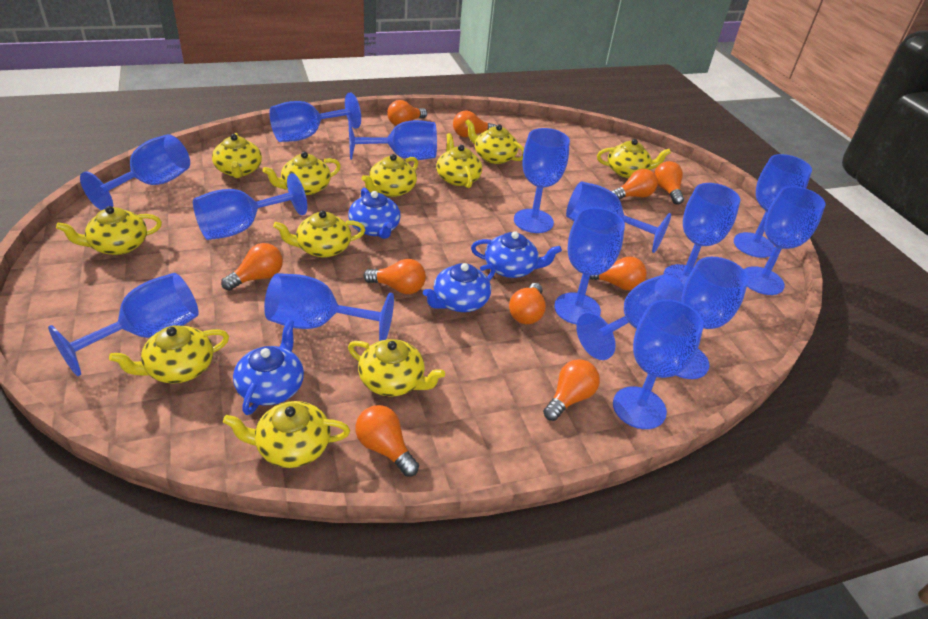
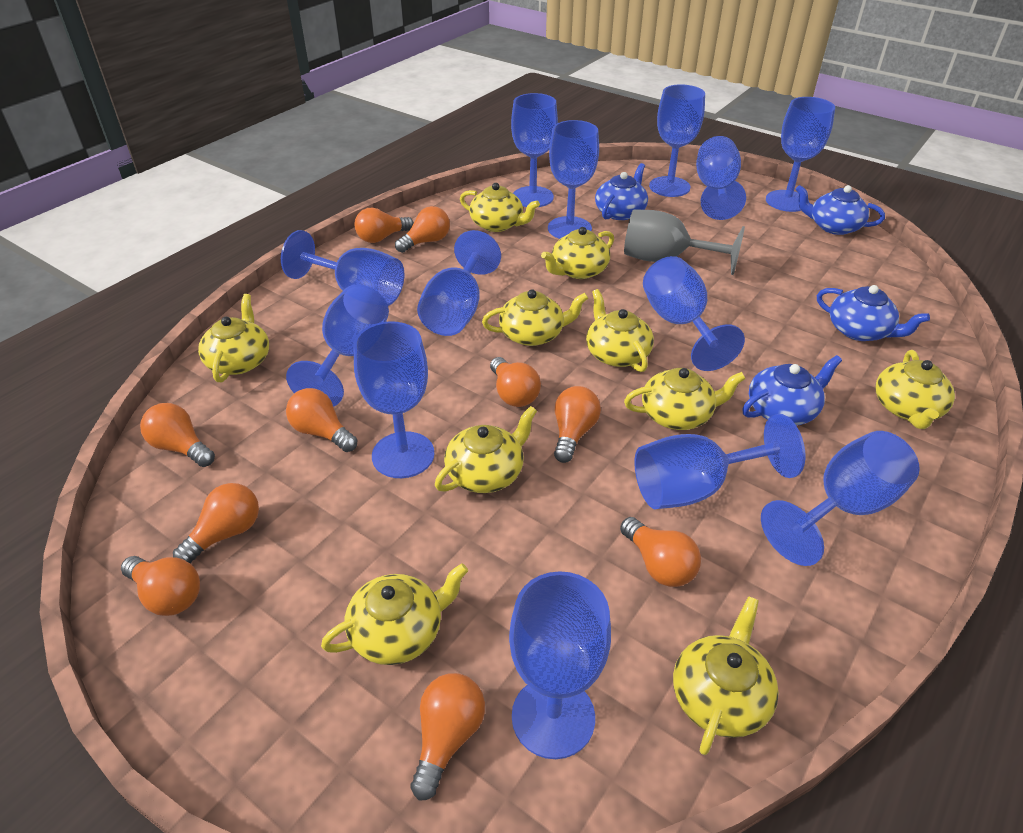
blue goblet: 15 -> 13
grey goblet: 0 -> 1
yellow teapot: 11 -> 10

